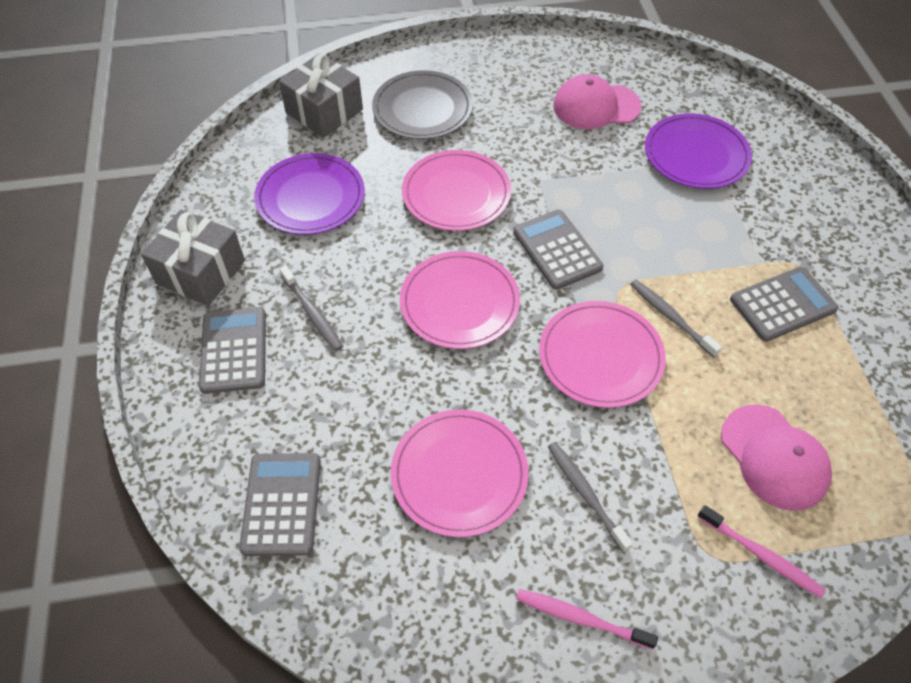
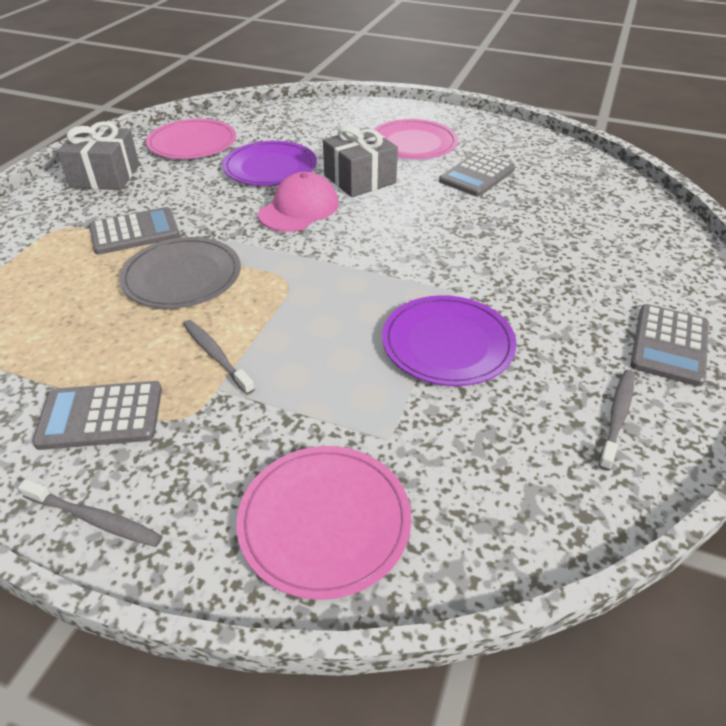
pink cap: 2 -> 1
pink plate: 4 -> 3
pink toothbrush: 2 -> 0

